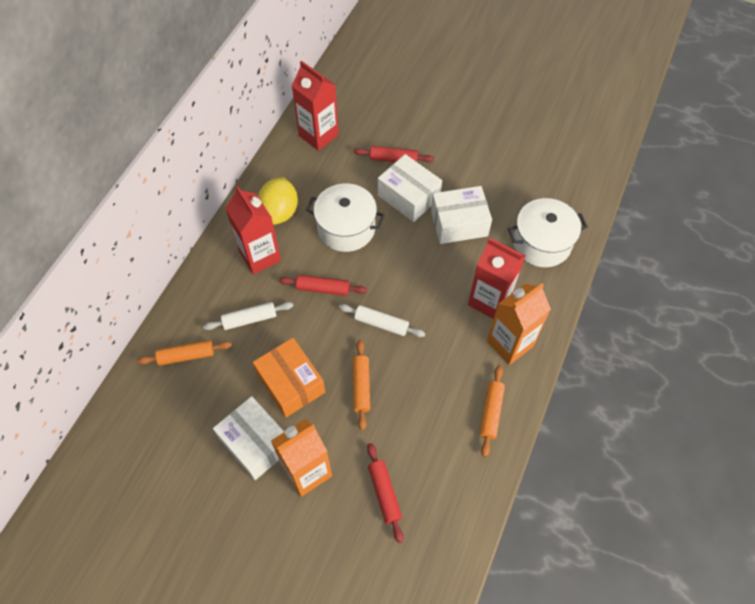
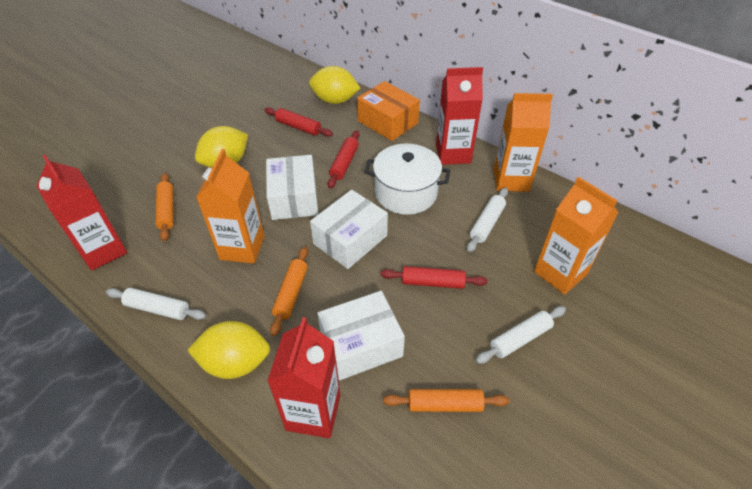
orange carton: 2 -> 3
white pot: 2 -> 1
white rolling pin: 2 -> 3
yellow lemon: 1 -> 3

